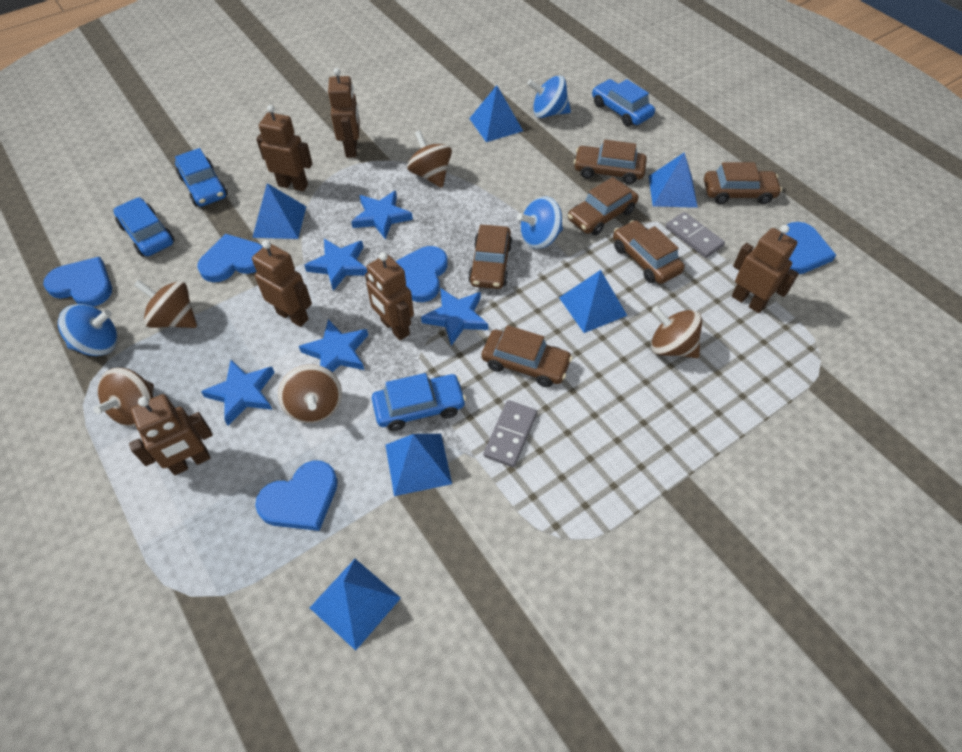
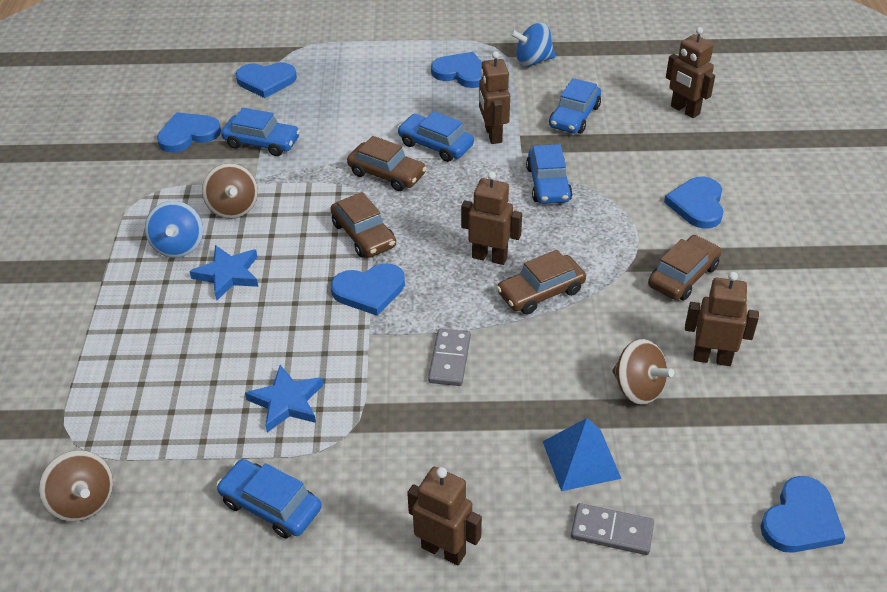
blue car: 4 -> 5
blue heart: 5 -> 6
blue pyramid: 6 -> 1
blue spinning top: 3 -> 2
blue star: 5 -> 2
brown car: 6 -> 4
brown robot: 6 -> 5
brown spinning top: 5 -> 3

